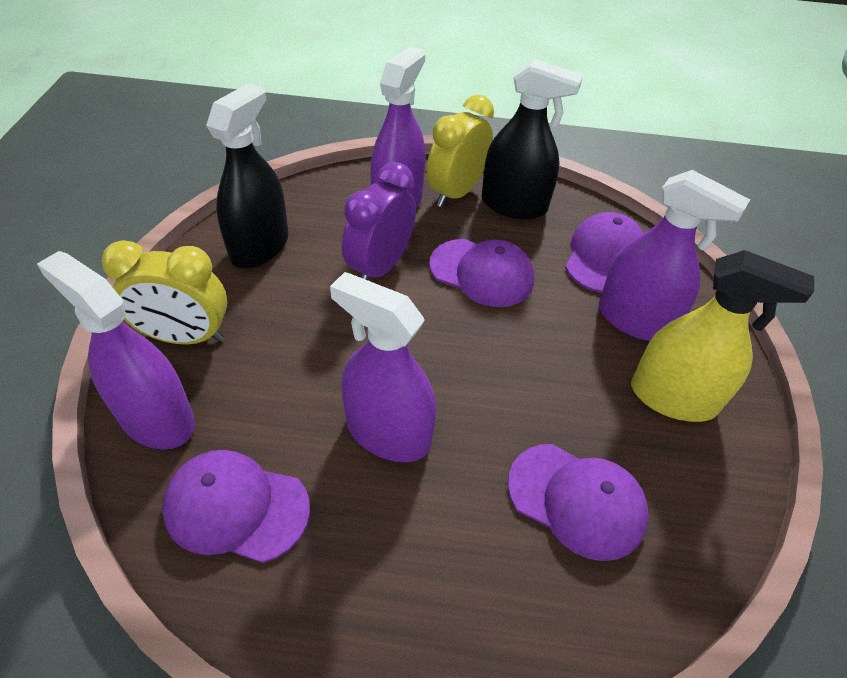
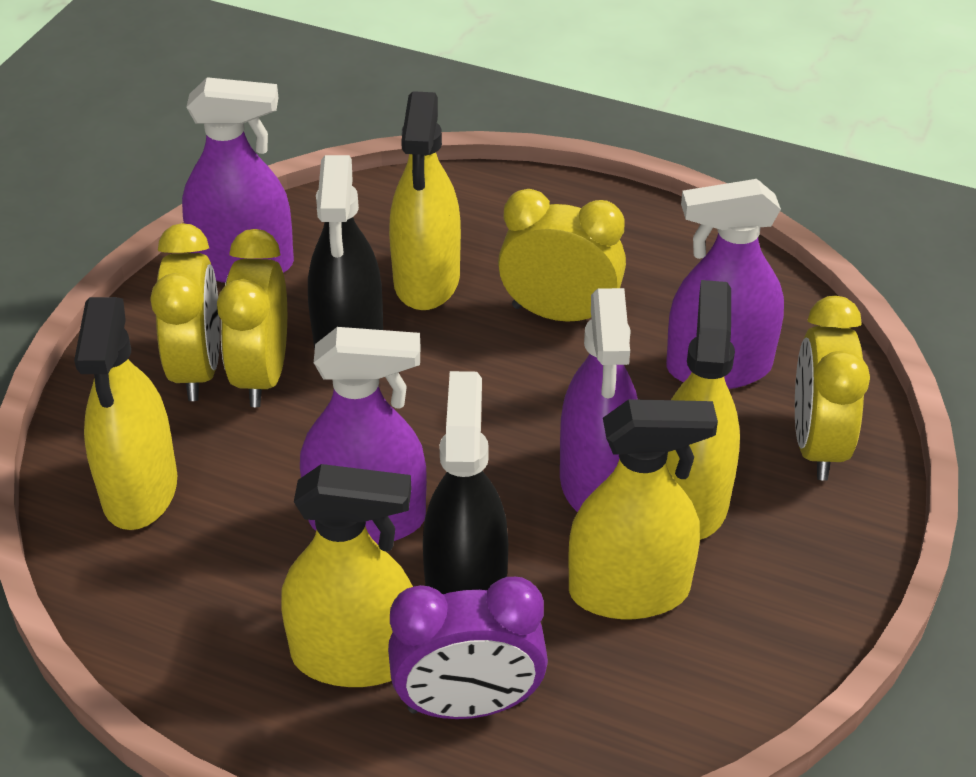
purple cap: 4 -> 0
yellow clock: 2 -> 4
yellow spray bottle: 1 -> 5

